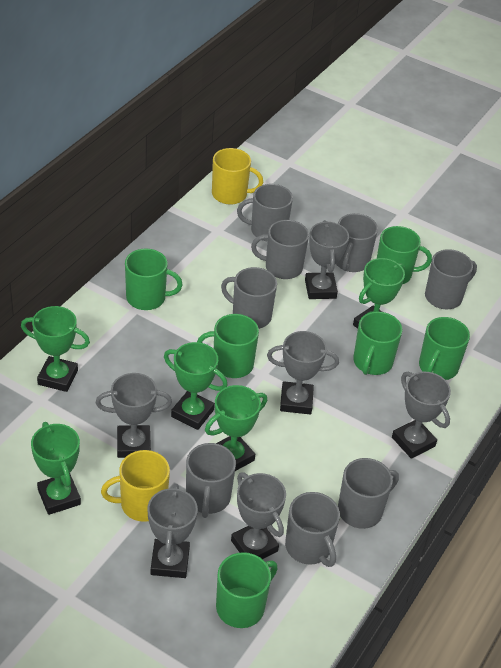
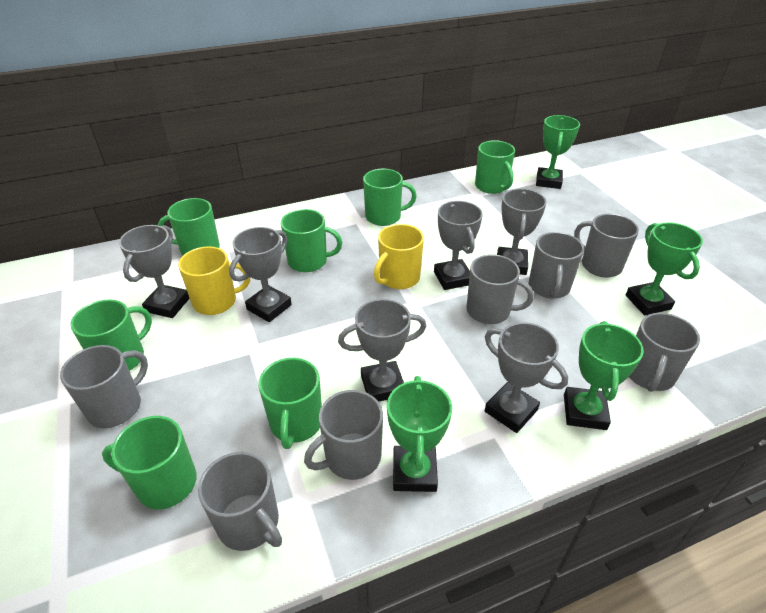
green mug: 6 -> 7
green trophy: 5 -> 4
grey mug: 8 -> 7

